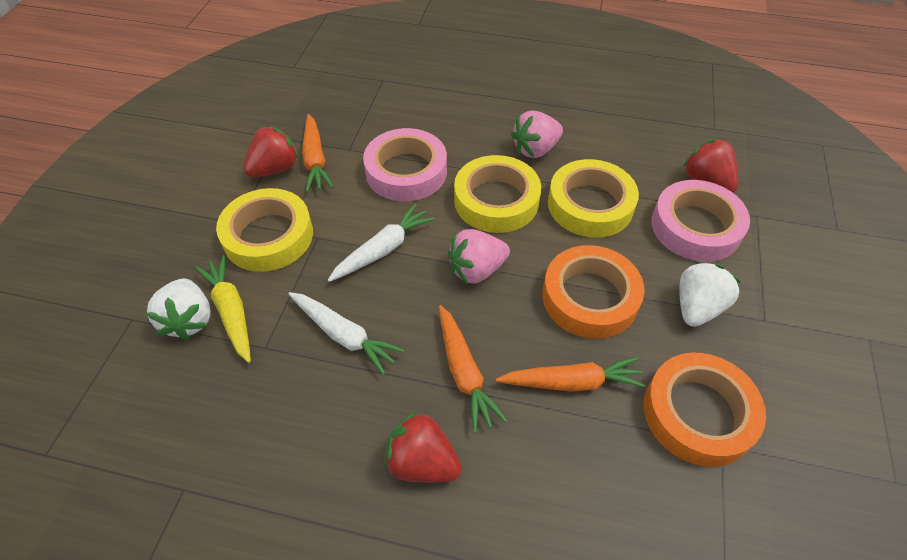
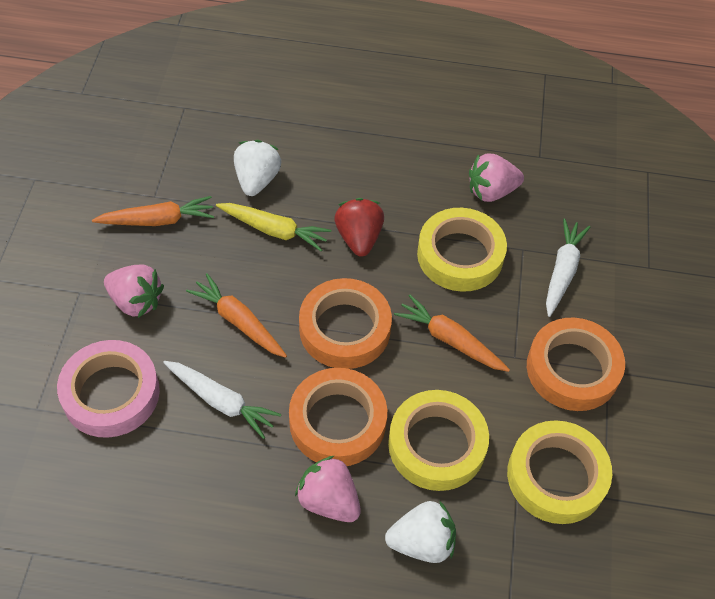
orange tape: 2 -> 3
pink strawberry: 2 -> 3
pink tape: 2 -> 1
red strawberry: 3 -> 1

